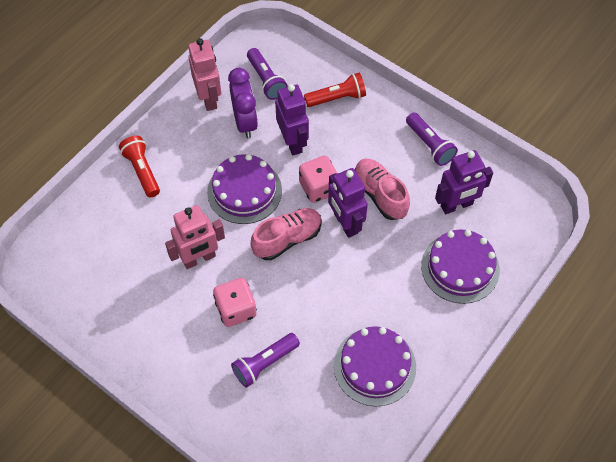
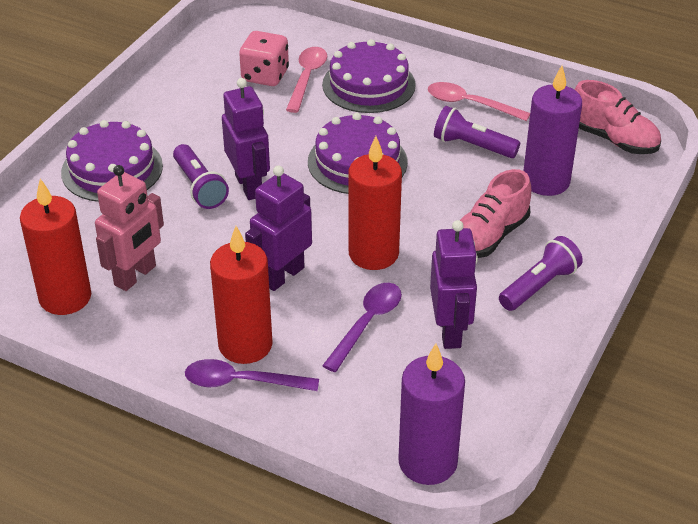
pink dice: 2 -> 1
pink robot: 2 -> 1
pink spoon: 0 -> 2
purple candle: 0 -> 2
purple clock: 1 -> 0
purple spoon: 0 -> 2
red candle: 0 -> 3
red flashlight: 2 -> 0

